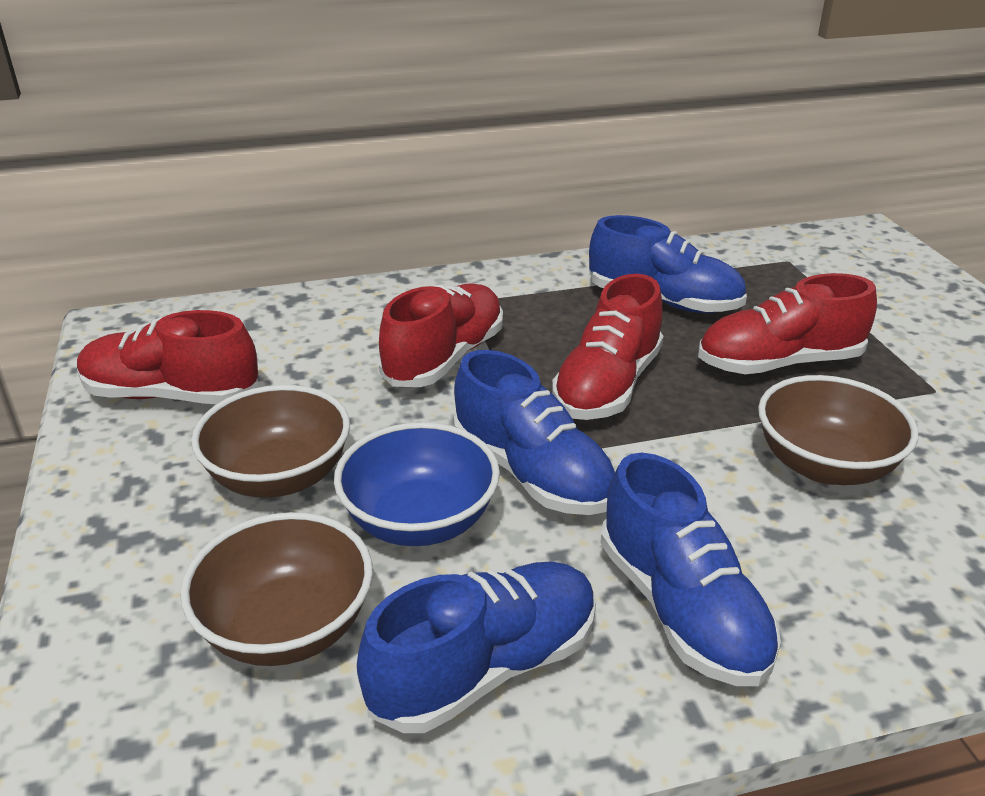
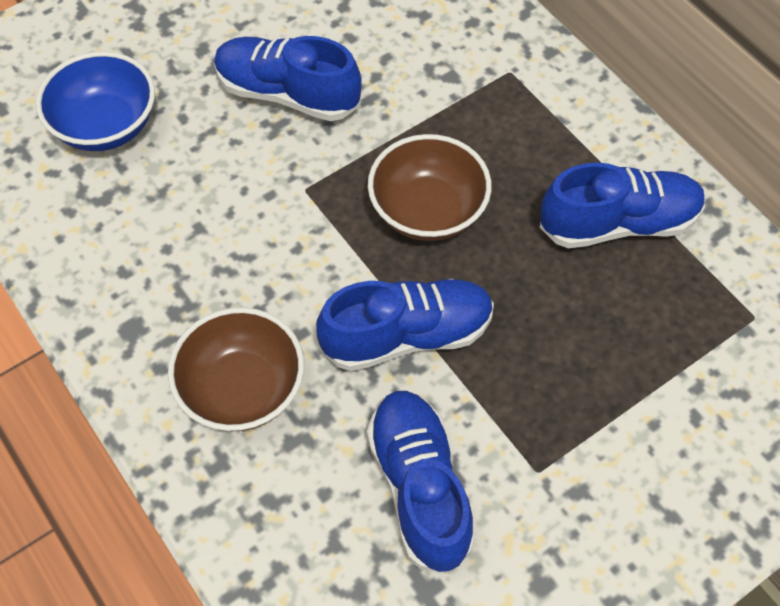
brown bowl: 3 -> 2
red shoe: 4 -> 0

